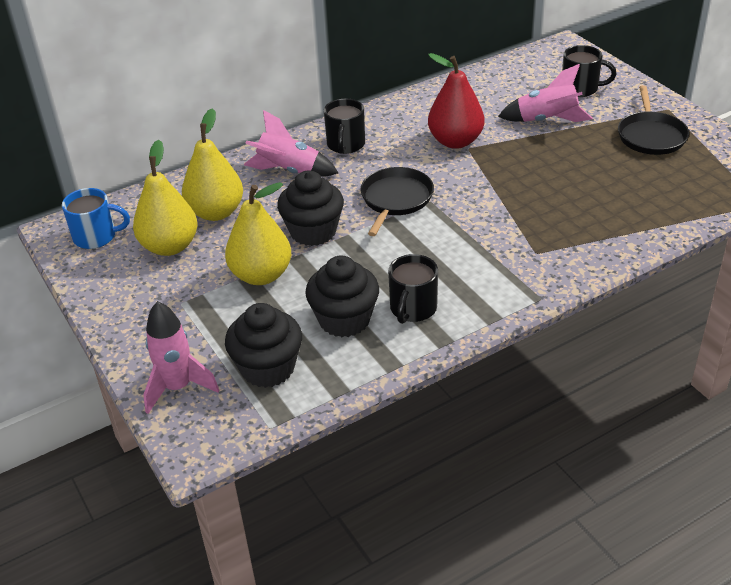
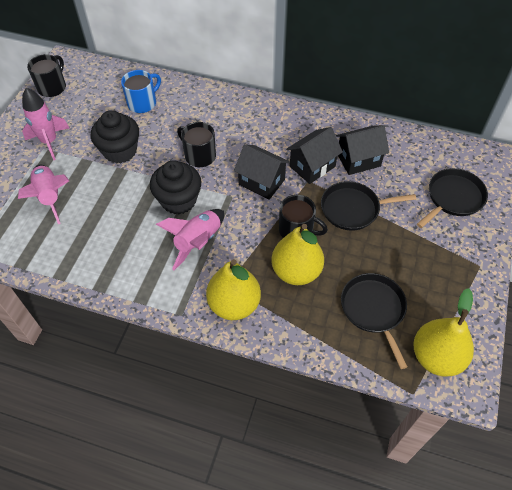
black cupcake: 3 -> 2
black house: 0 -> 3
black pan: 2 -> 3
red pear: 1 -> 0

